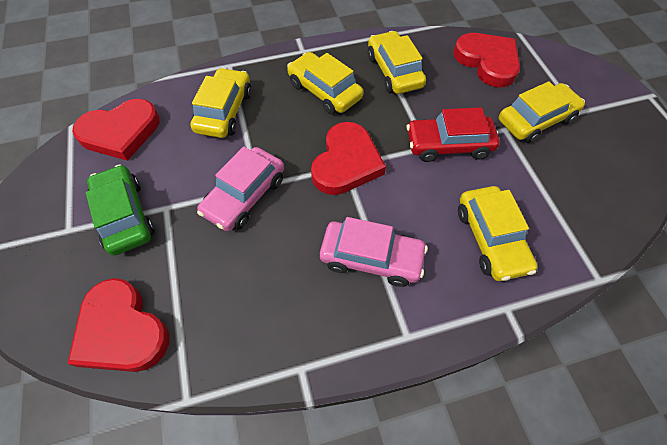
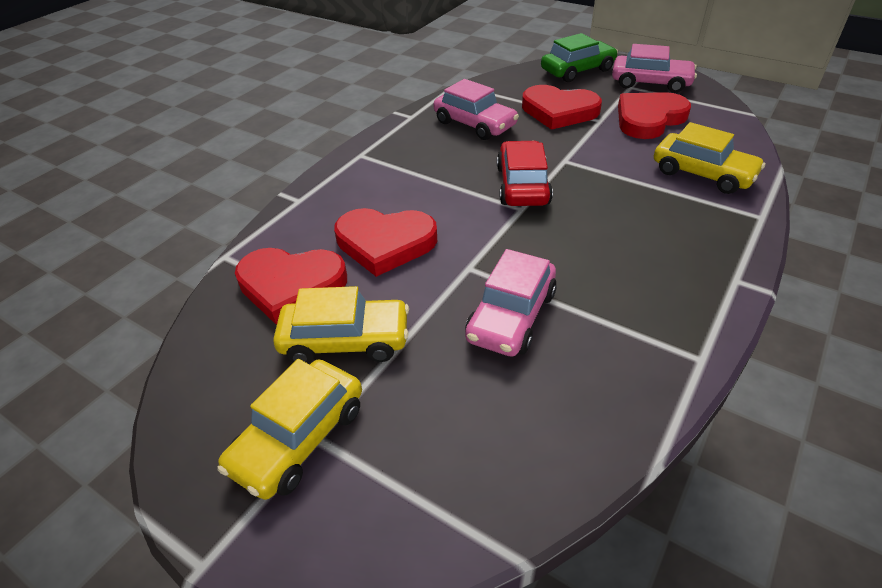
pink car: 2 -> 3
yellow car: 5 -> 3

